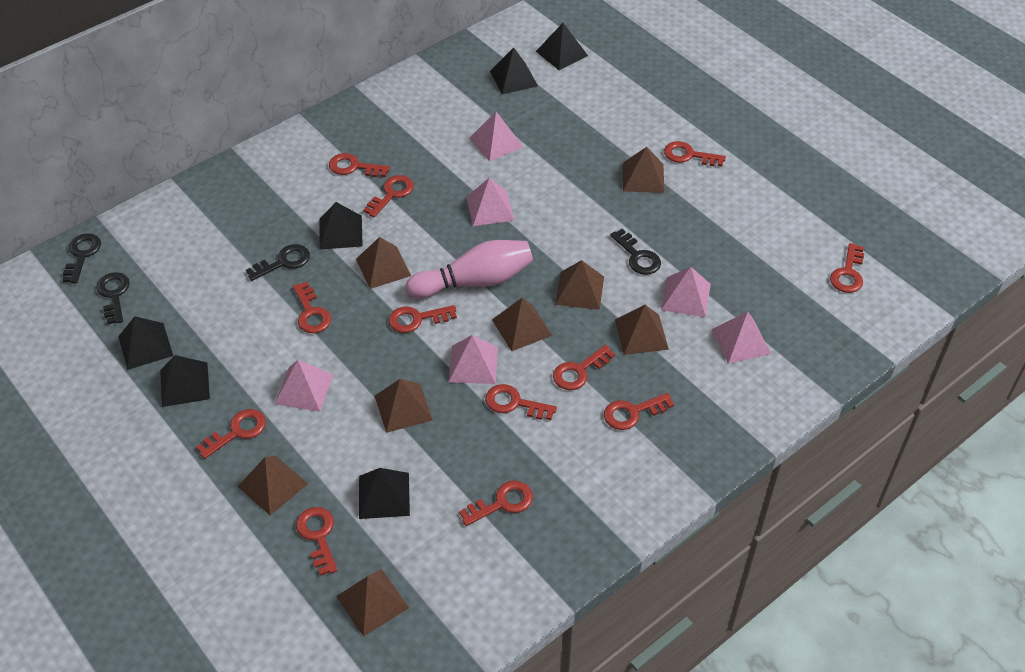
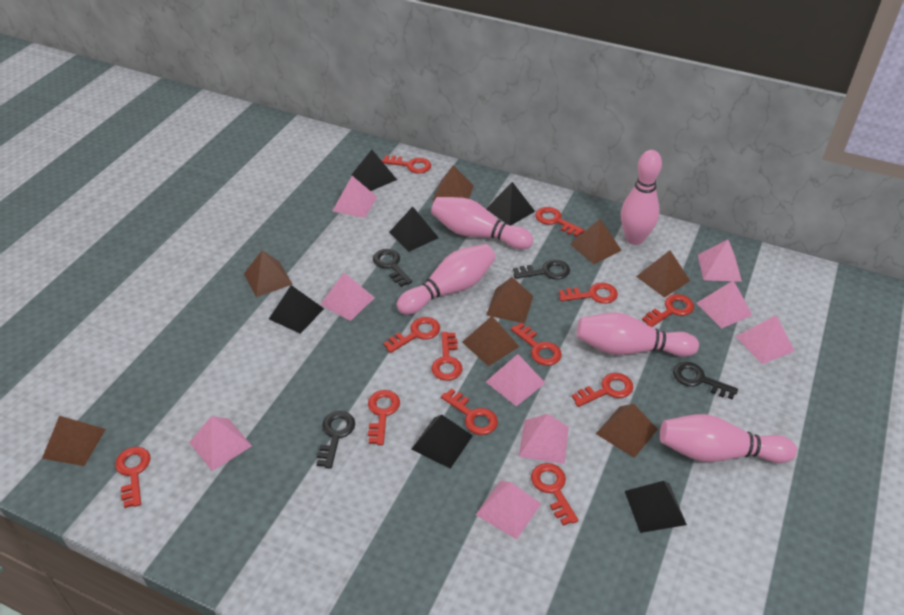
pink bowling pin: 1 -> 5
pink pyramid: 6 -> 9

